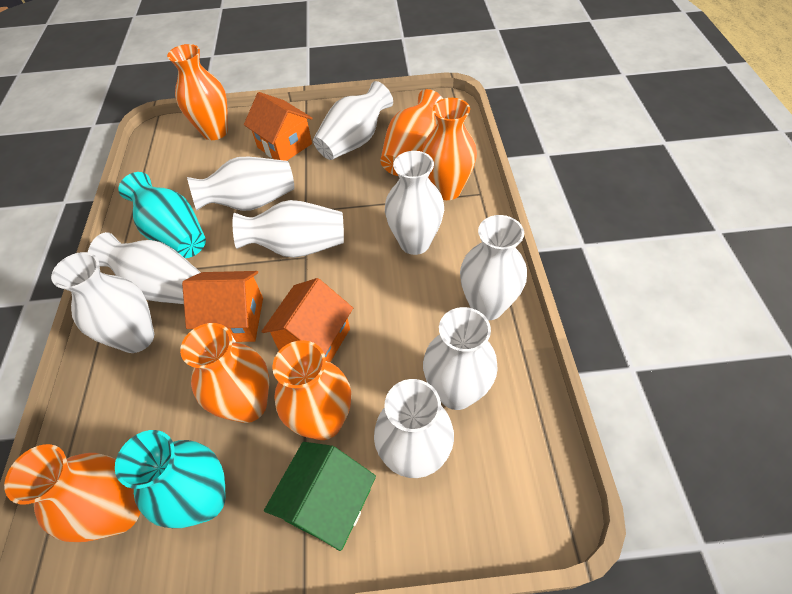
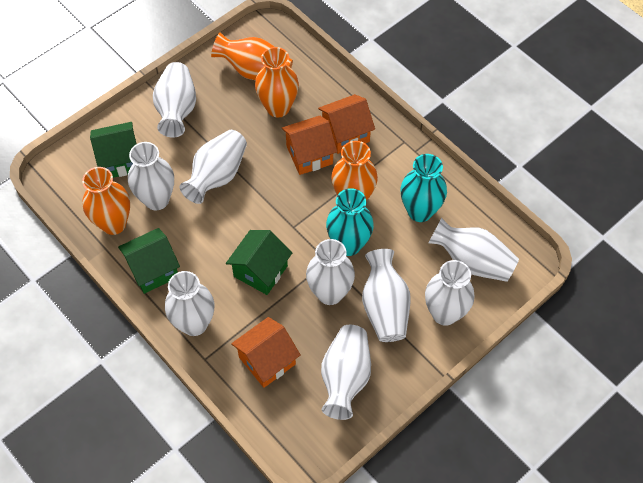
green house: 1 -> 3
orange vase: 6 -> 4

